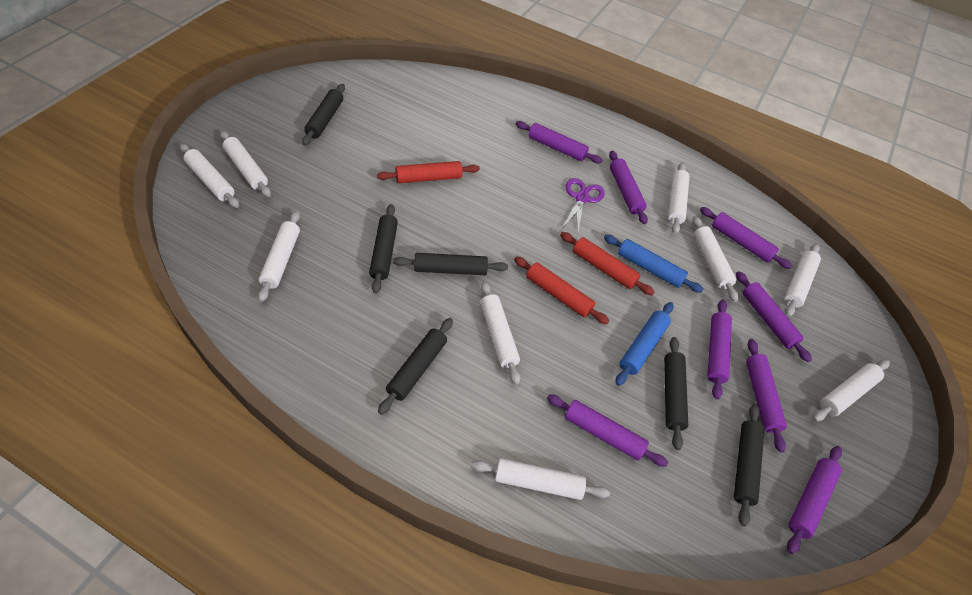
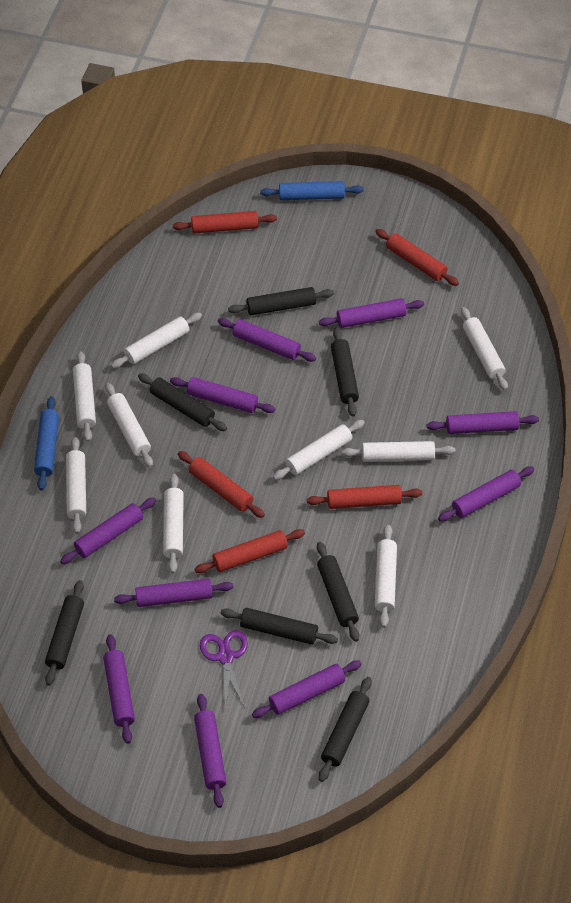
black rolling pin: 6 -> 7
purple rolling pin: 8 -> 10
red rolling pin: 3 -> 5

